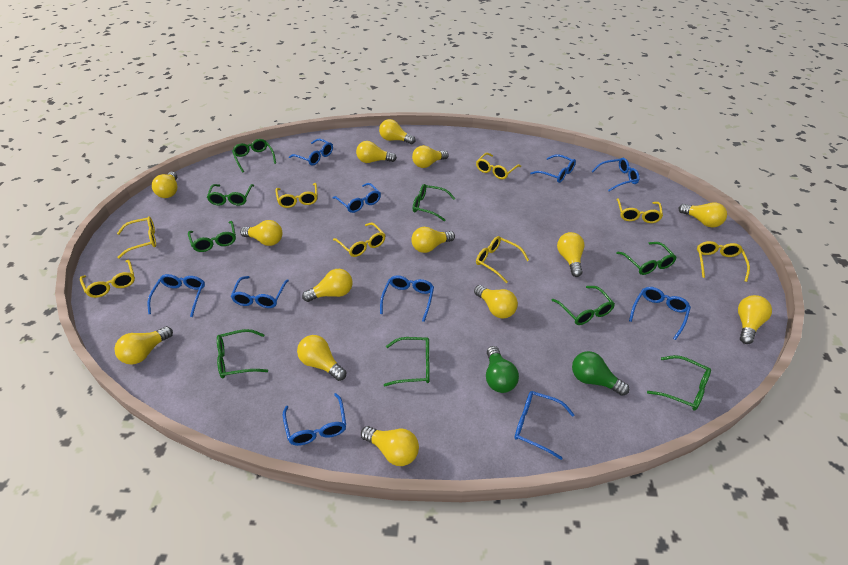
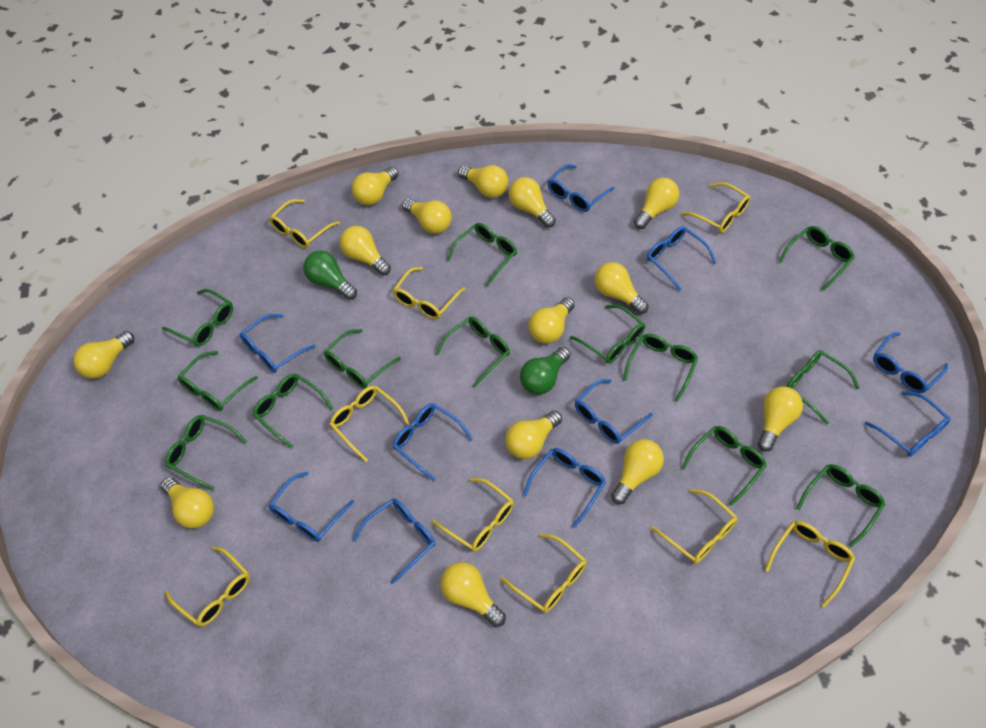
green glasses: 9 -> 13
yellow glasses: 8 -> 9

